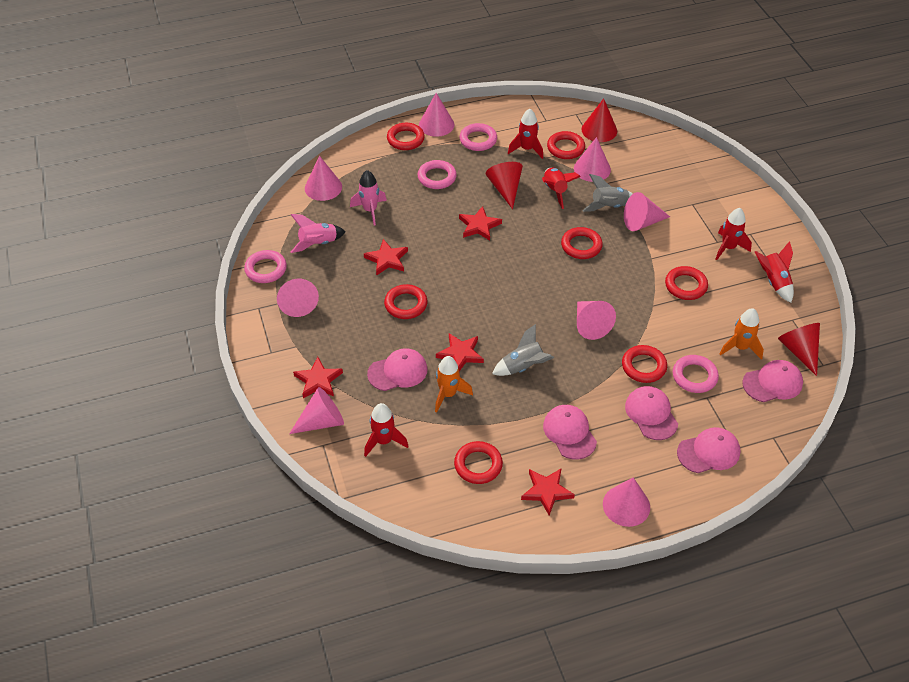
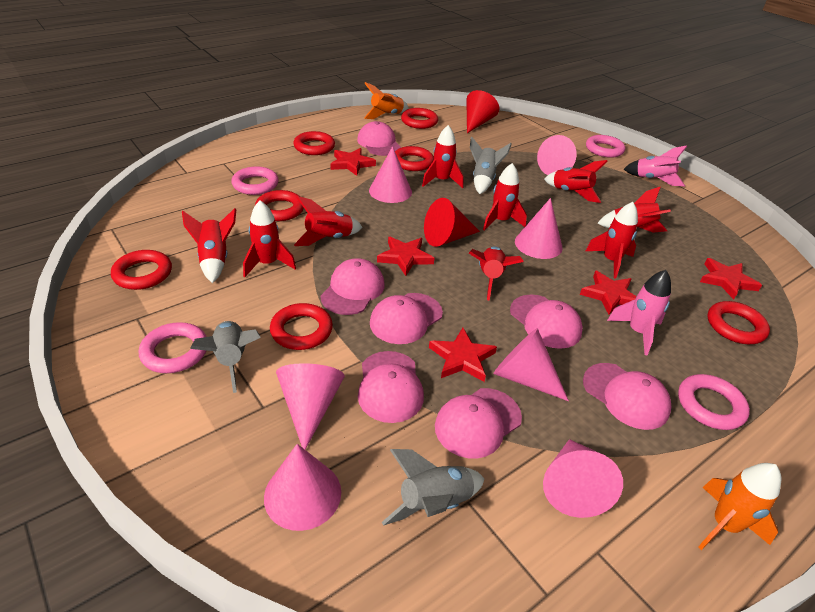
grey rocket: 2 -> 3
pink cap: 5 -> 7
pink cone: 8 -> 7
red cone: 3 -> 2
red rocket: 5 -> 9

